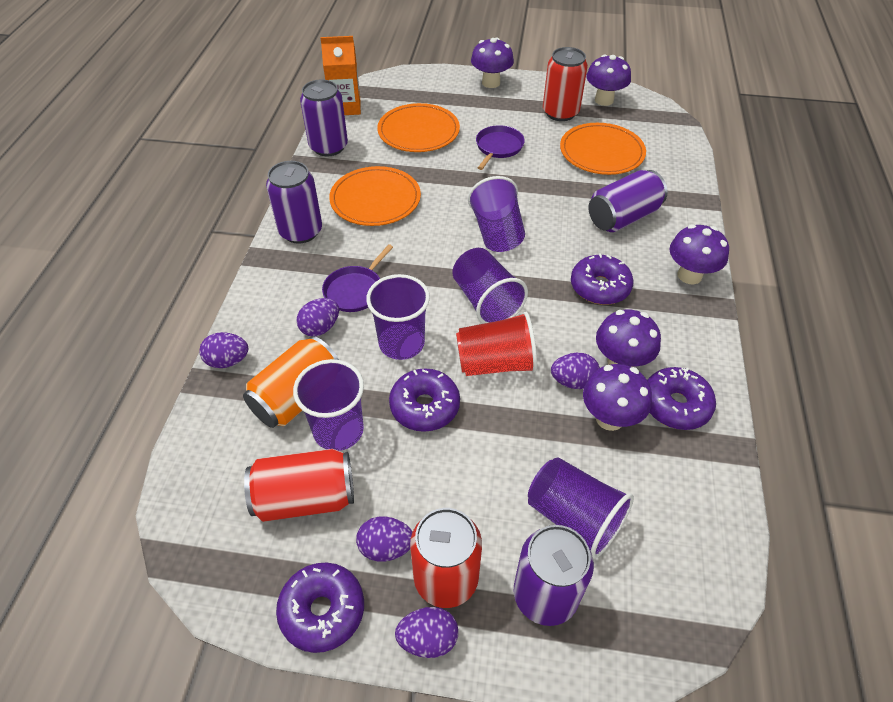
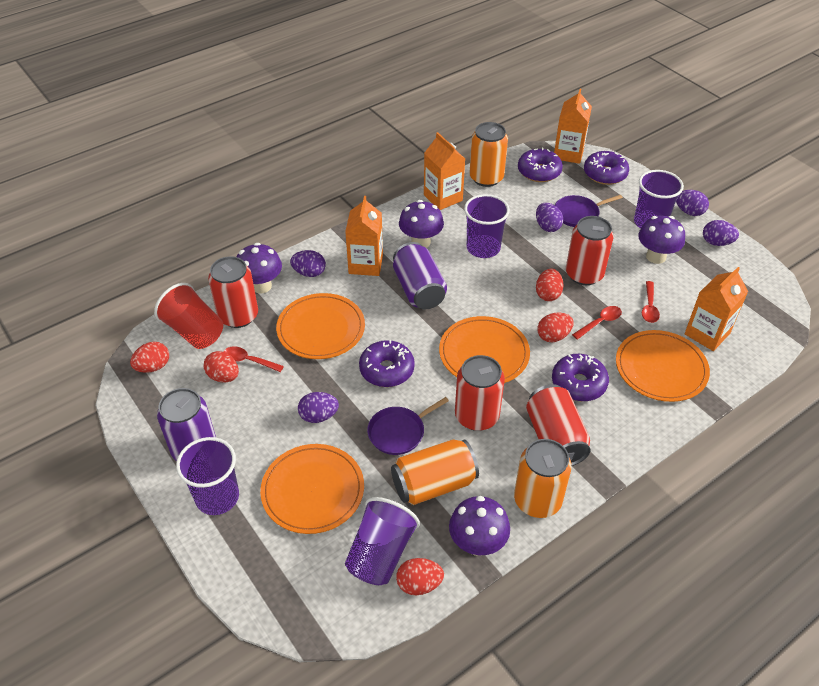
orange can: 1 -> 3
orange carton: 1 -> 4
orange plate: 3 -> 4
purple can: 4 -> 2
purple cup: 5 -> 4
purple mushroom: 5 -> 4
red can: 3 -> 4
red egg: 0 -> 5
red spoon: 0 -> 3

